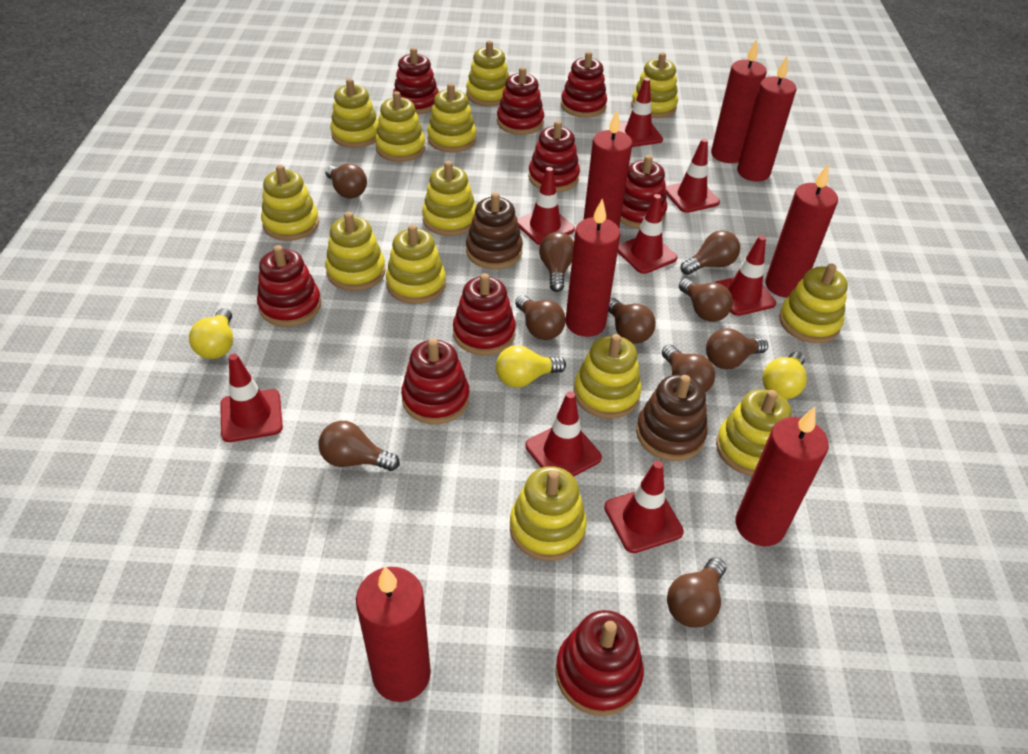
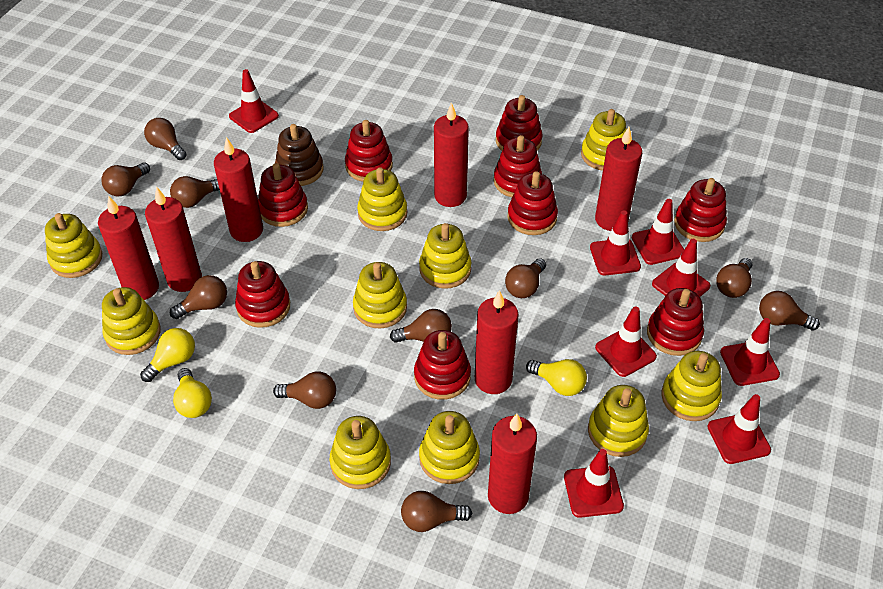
brown stacking toy: 2 -> 1
yellow stacking toy: 13 -> 10

